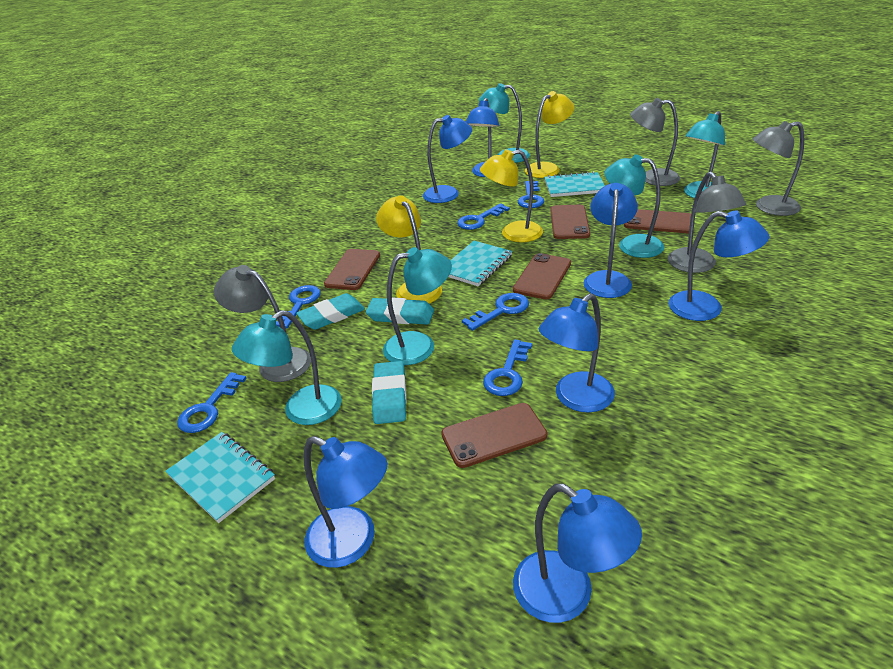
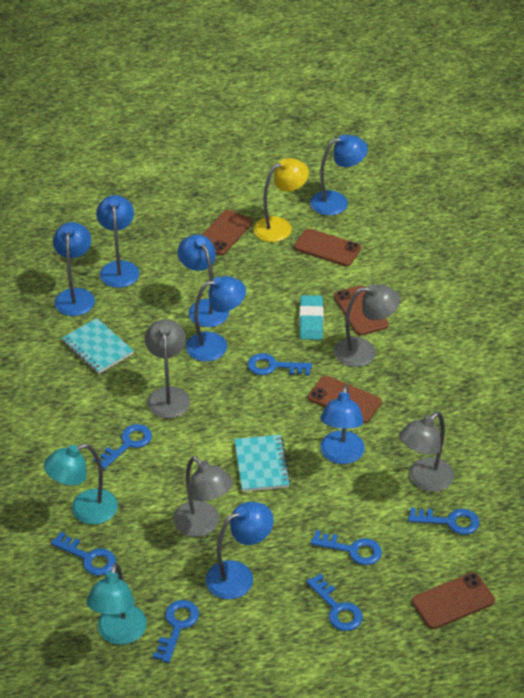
blue key: 6 -> 7
turquoise eraser: 3 -> 1
turquoise lamp: 5 -> 2
turquoise notebook: 3 -> 2
yellow lamp: 3 -> 1

